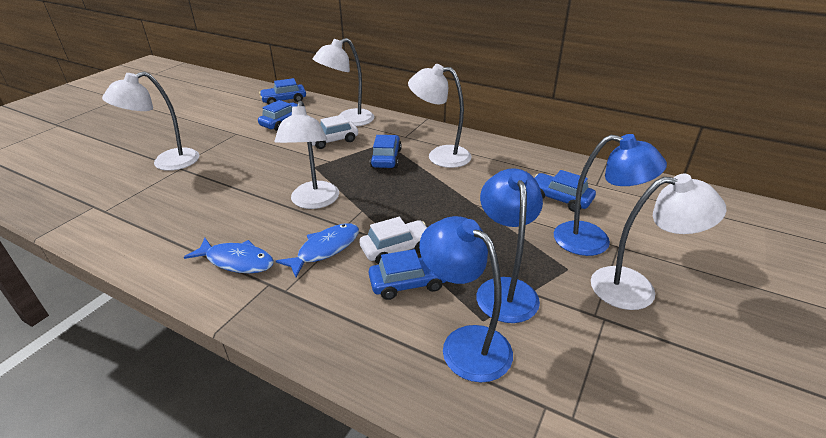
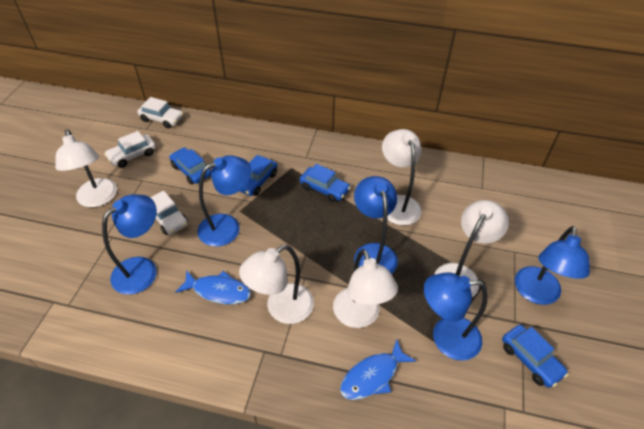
blue car: 5 -> 4
blue lamp: 3 -> 5
white car: 2 -> 3

